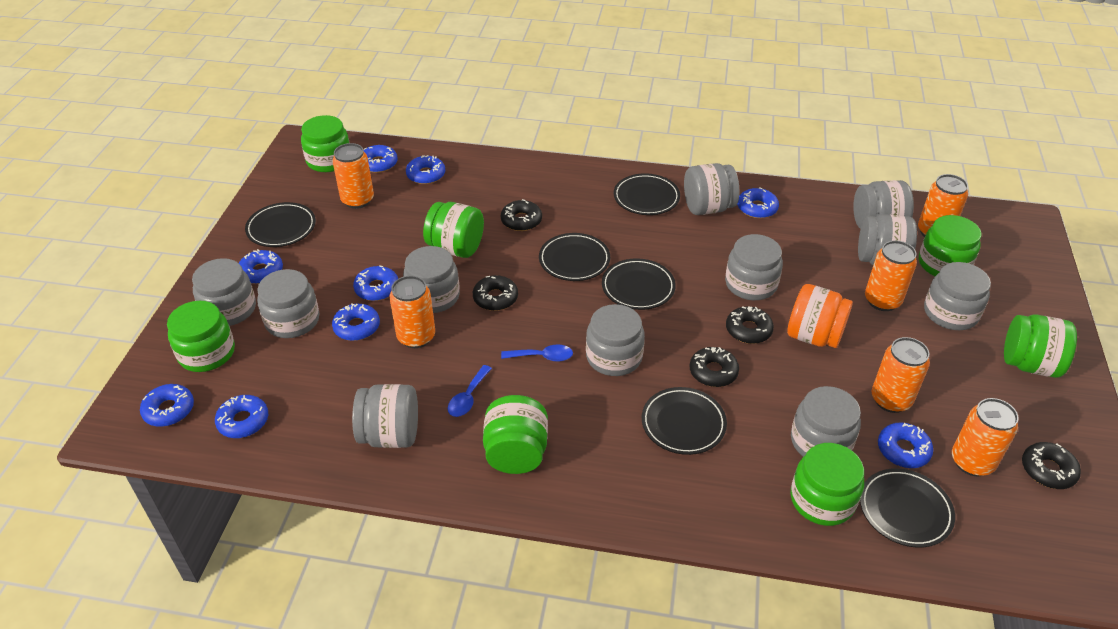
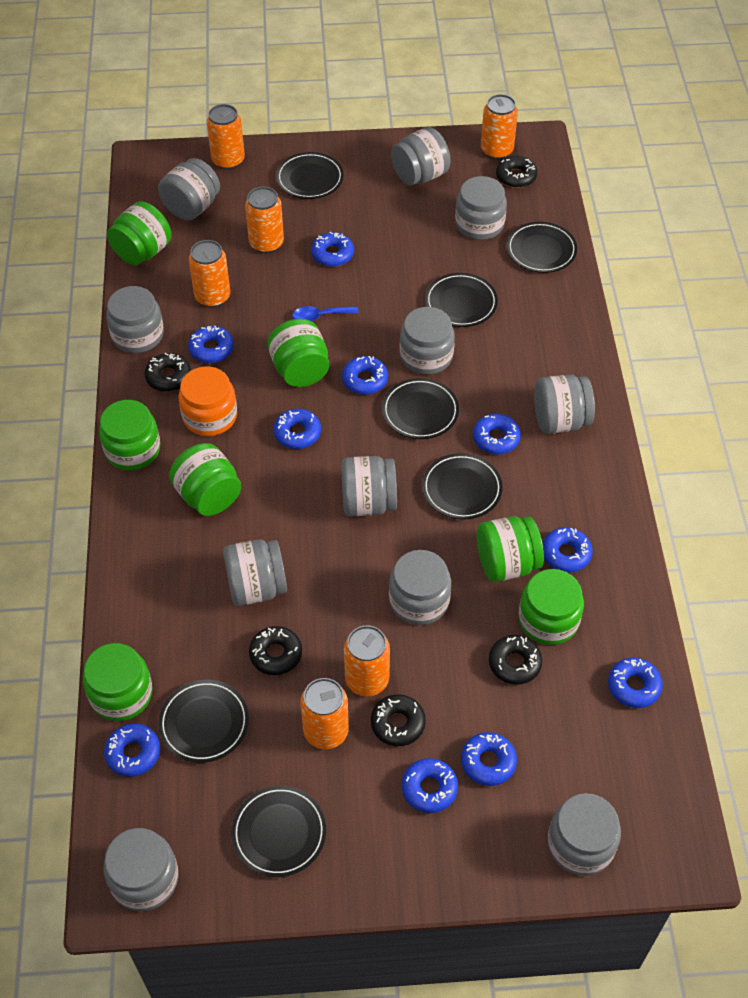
black plate: 6 -> 7
blue donut: 9 -> 10
blue spoon: 2 -> 1

